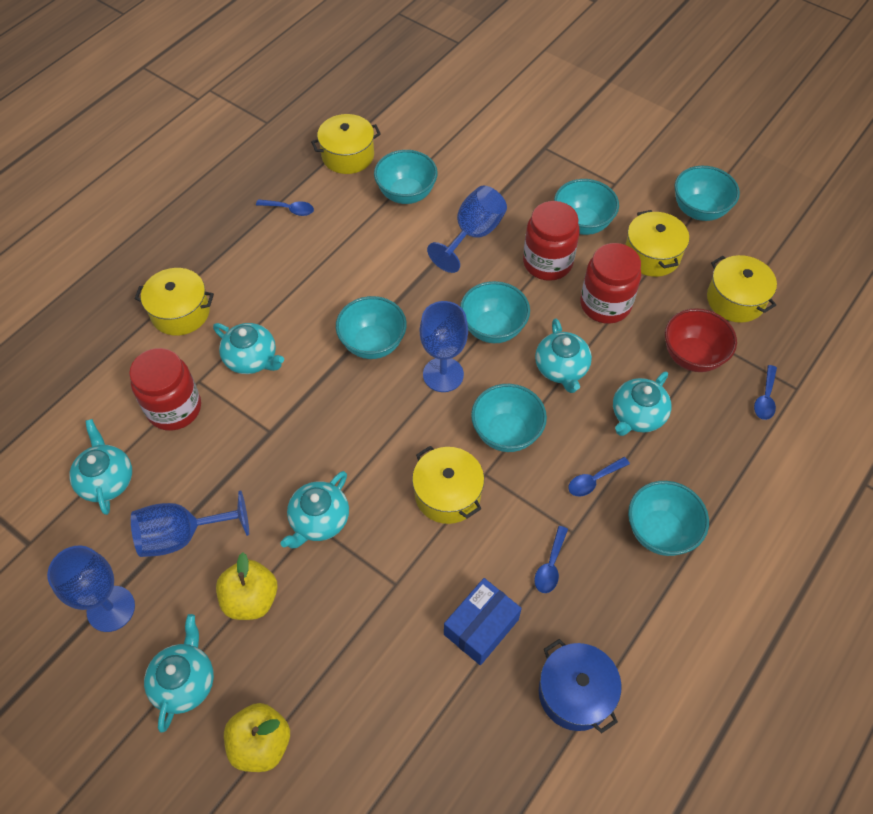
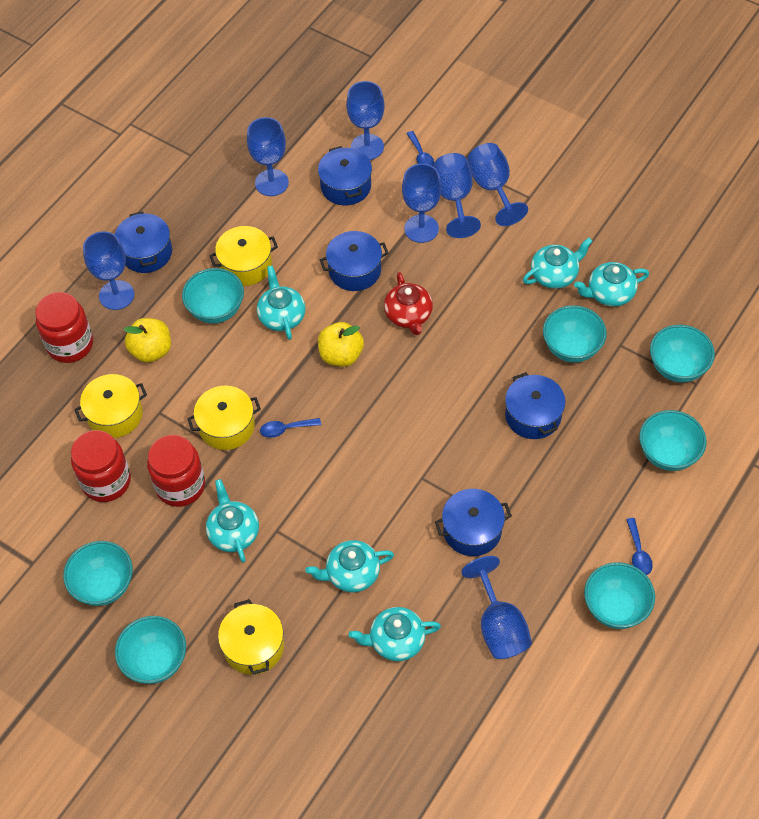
blue box: 1 -> 0
blue goblet: 4 -> 7
blue pot: 1 -> 5
blue spoon: 4 -> 3
red bowl: 1 -> 0
red teapot: 0 -> 1
yellow pot: 5 -> 4

